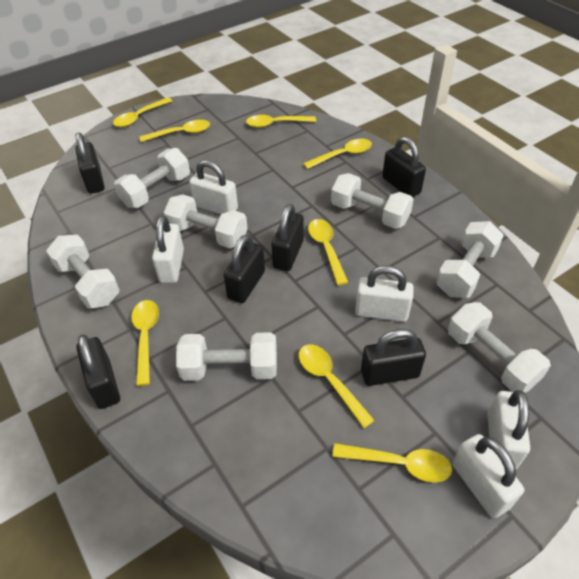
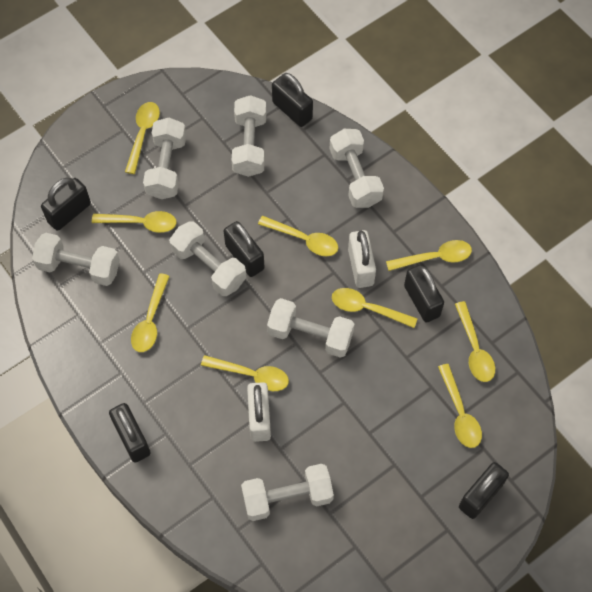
white padlock: 5 -> 2
yellow spoon: 8 -> 9

